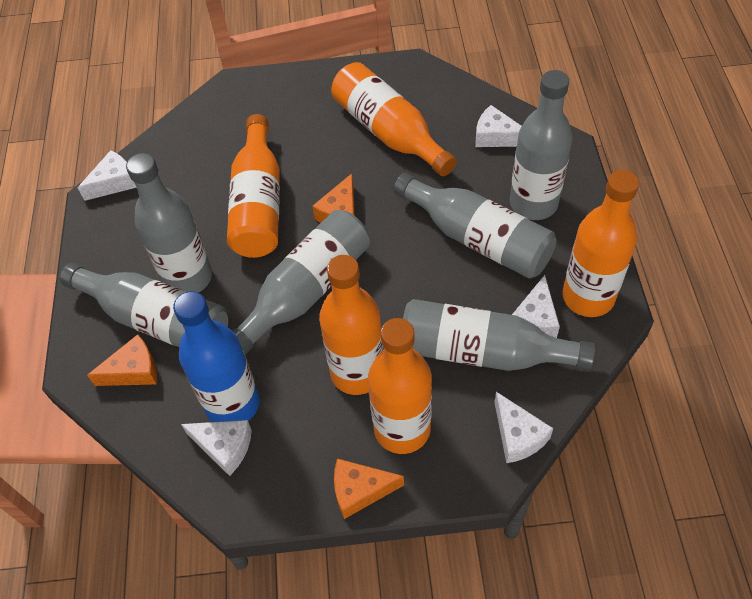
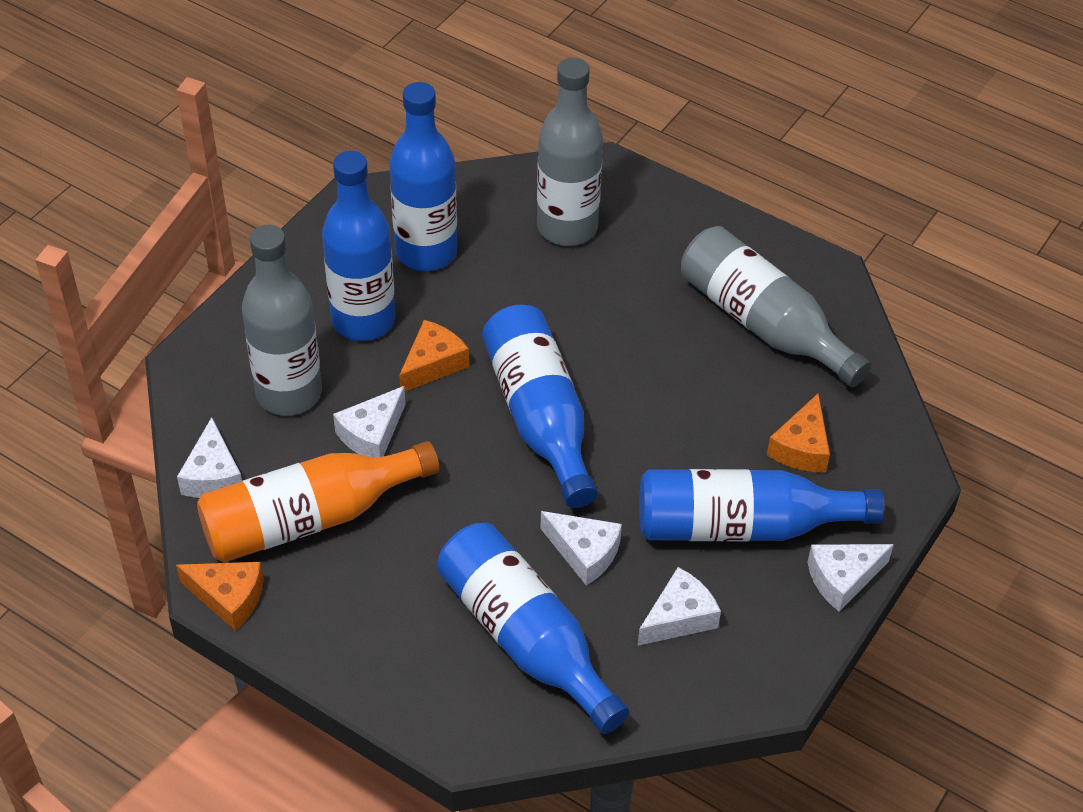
blue bottle: 1 -> 5
grey bottle: 6 -> 3
orange bottle: 5 -> 1

